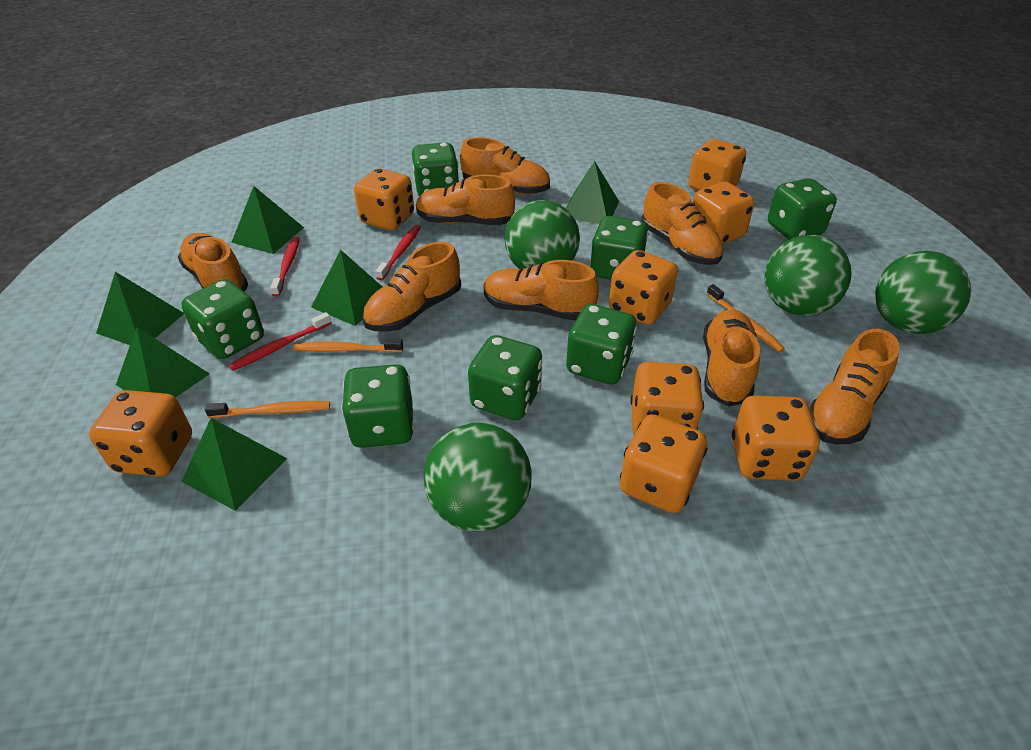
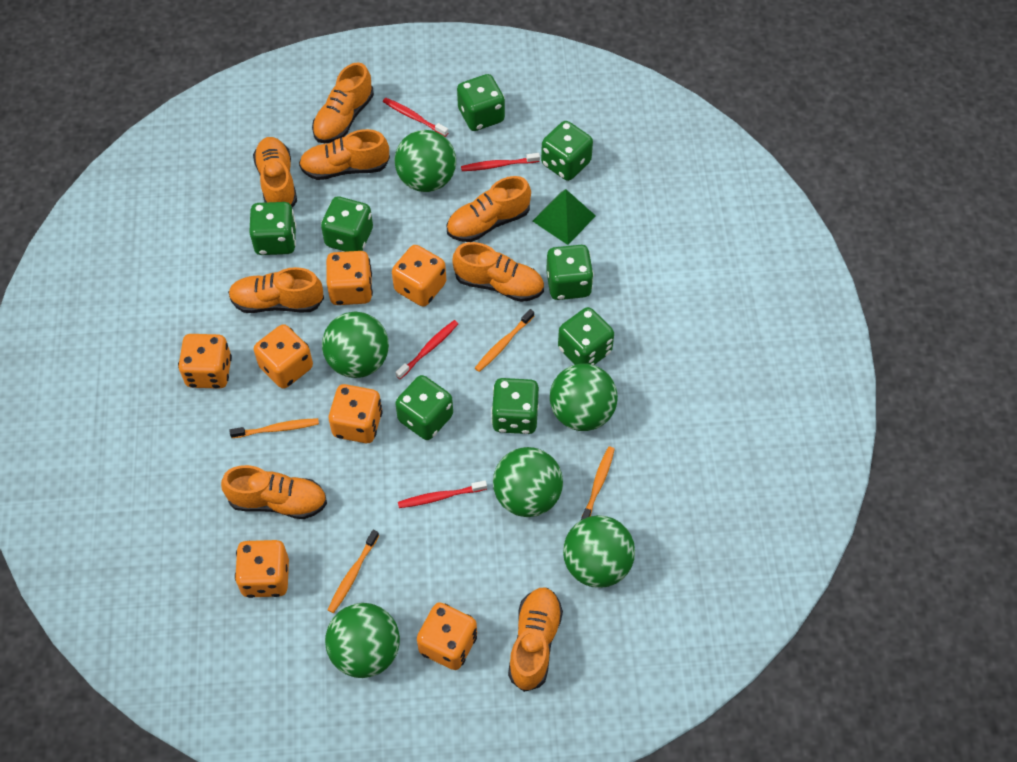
green ball: 4 -> 6
green dice: 7 -> 8
green pyramid: 6 -> 1
orange dice: 8 -> 7
orange toothbrush: 3 -> 4
red toothbrush: 3 -> 4

